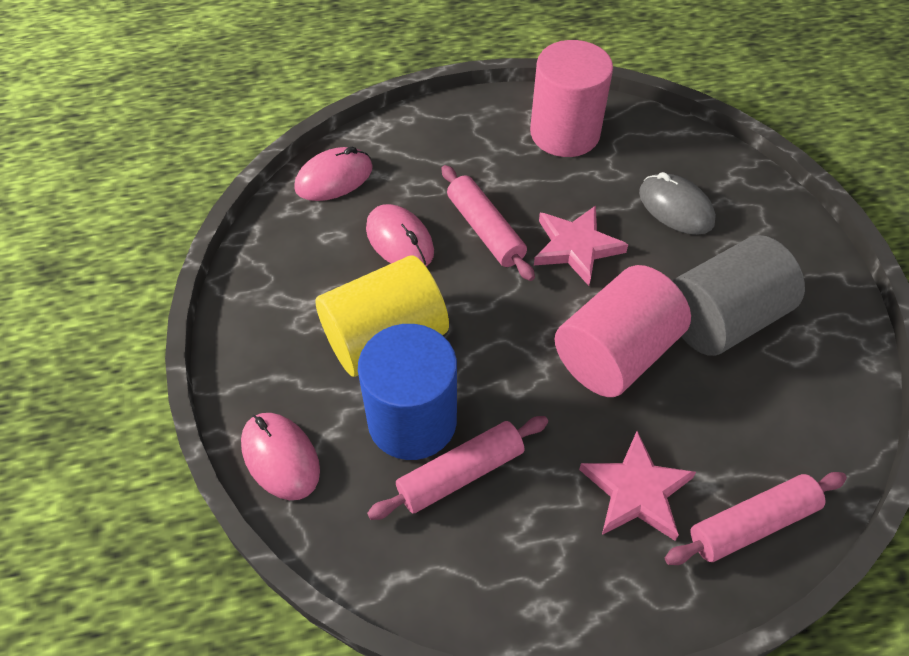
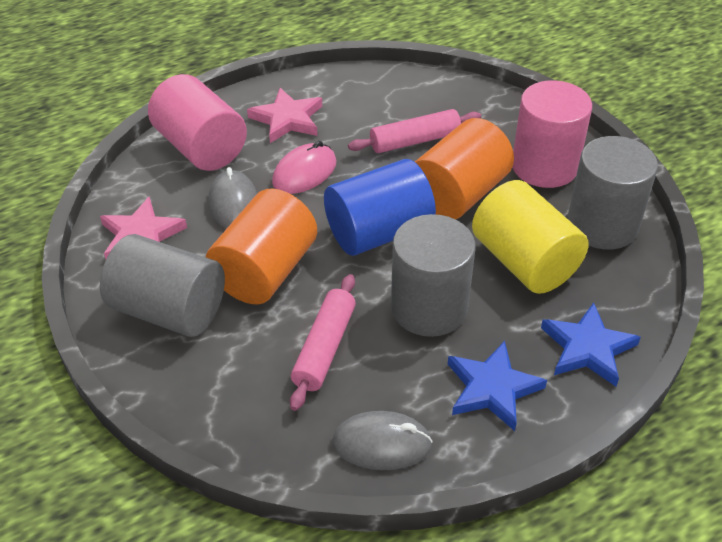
blue star: 0 -> 2
grey cylinder: 1 -> 3
grey mouse: 1 -> 2
orange cylinder: 0 -> 2
pink mouse: 3 -> 1
pink rolling pin: 3 -> 2

